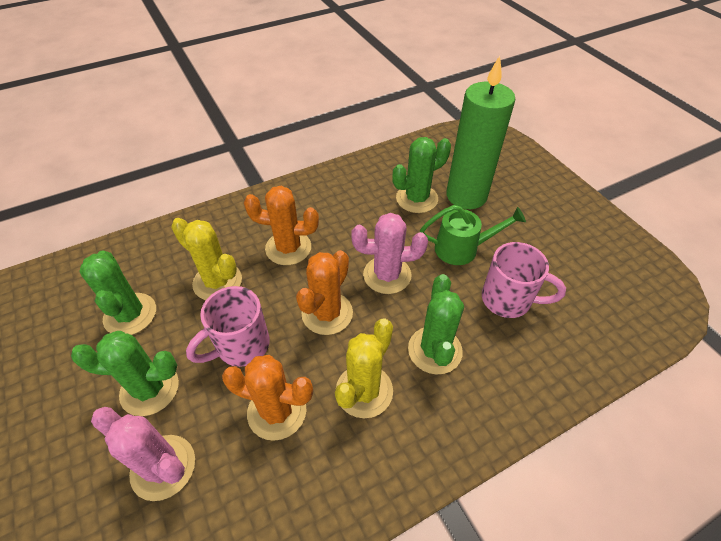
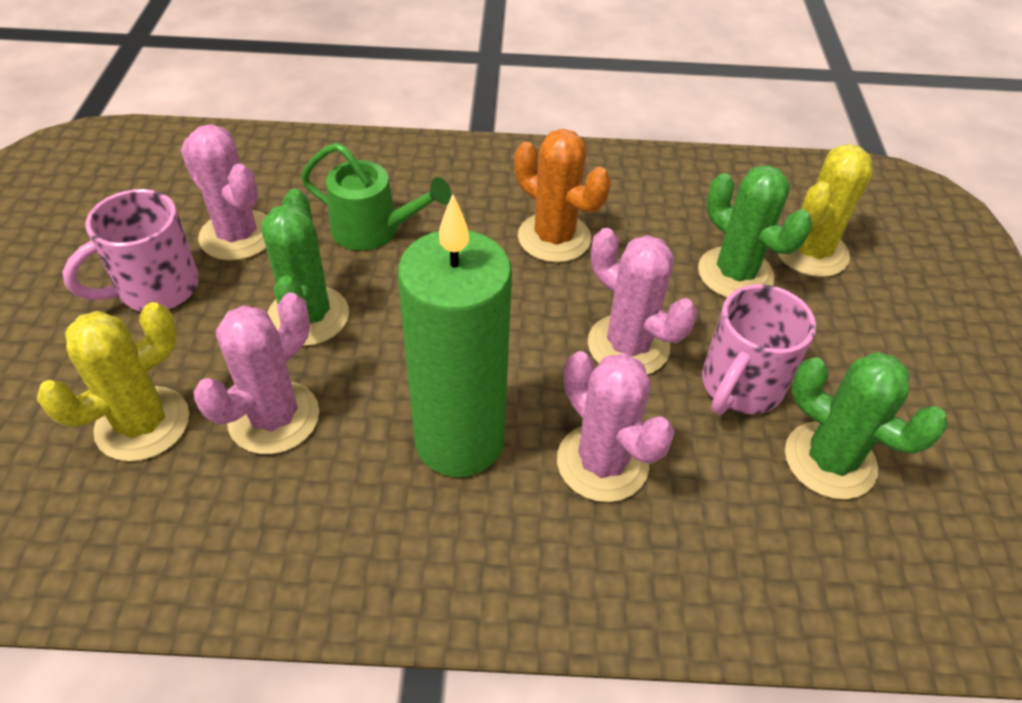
green cactus: 4 -> 3
orange cactus: 3 -> 1
pink cactus: 2 -> 4

